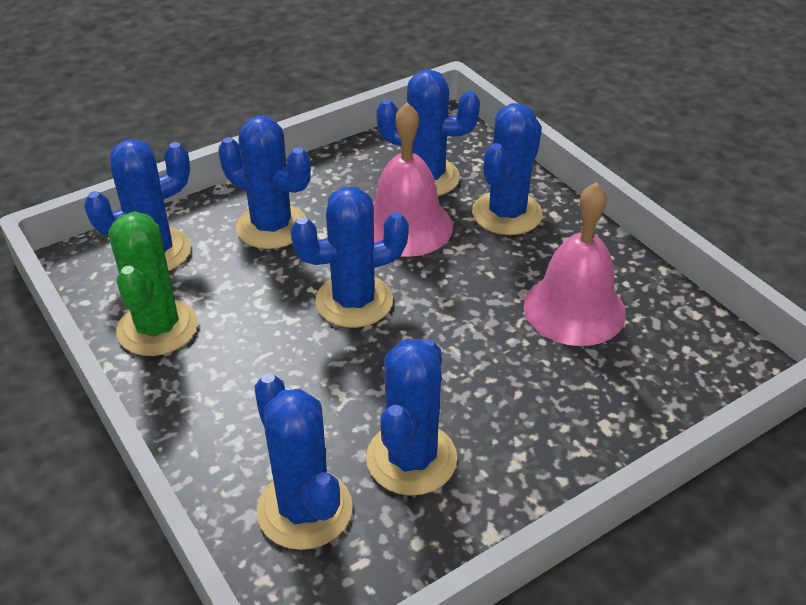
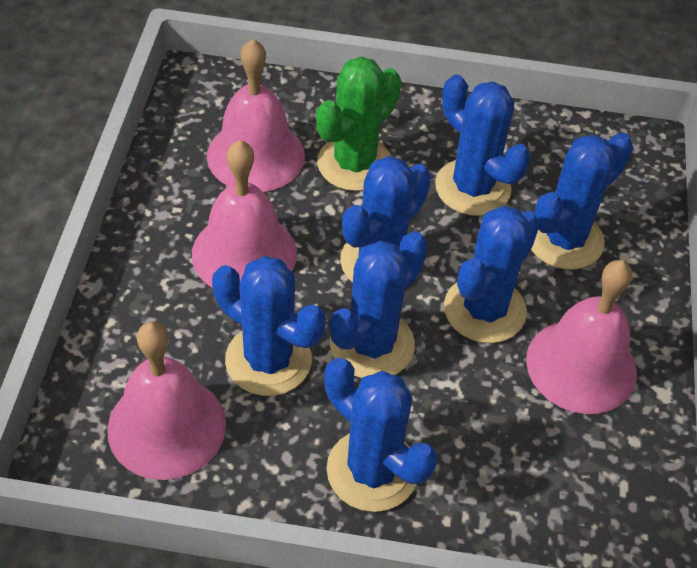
pink bell: 2 -> 4

